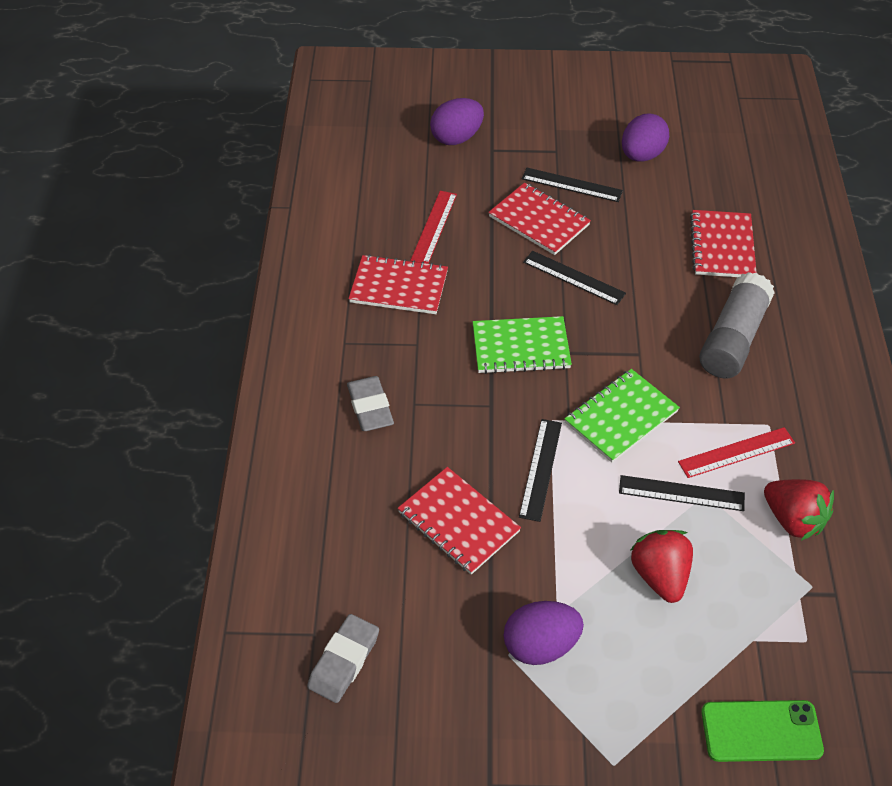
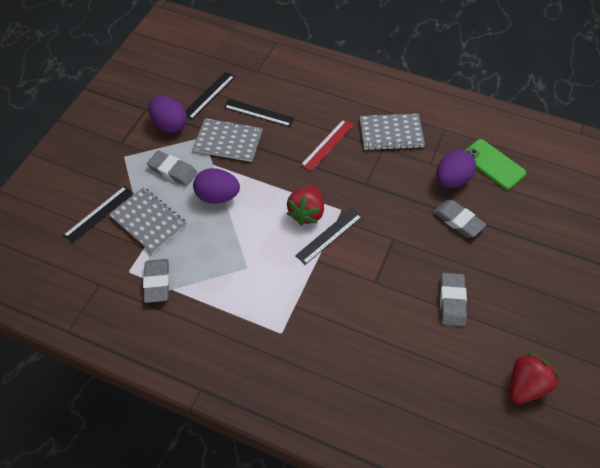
green notebook: 2 -> 0
grey eraser: 2 -> 4
grey glue stick: 1 -> 0
grey notebook: 0 -> 3
red notebook: 4 -> 0
red ruler: 2 -> 1

